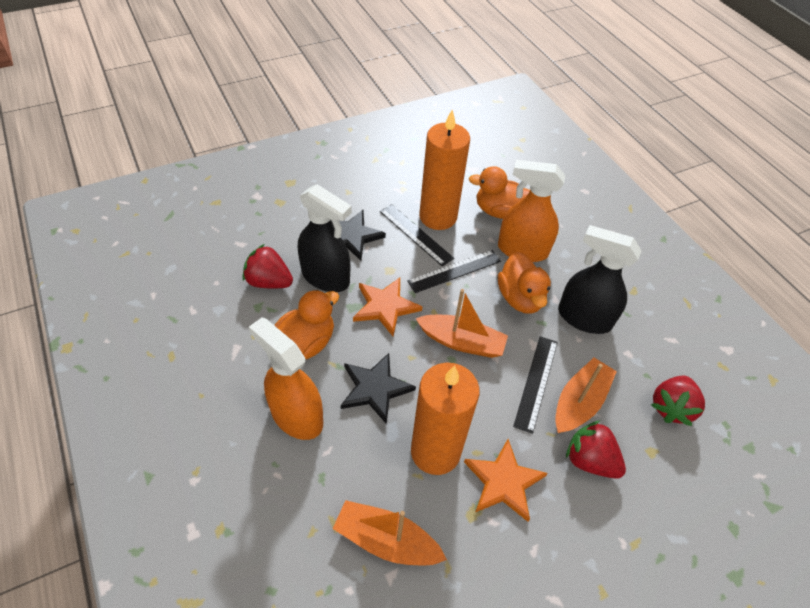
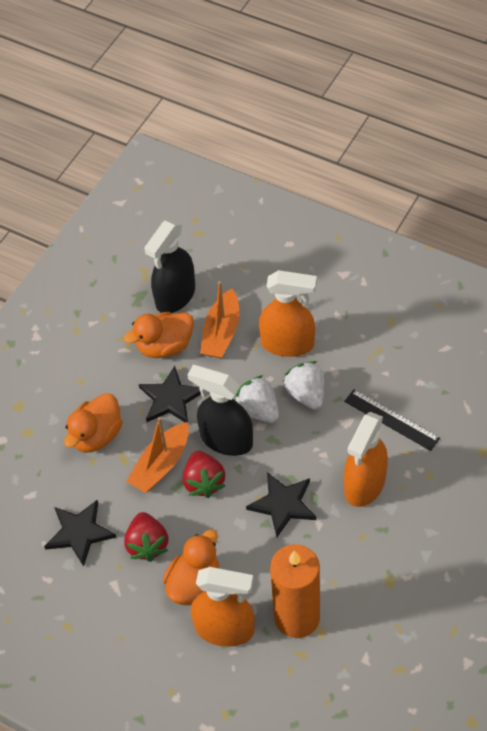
black ruler: 3 -> 1
black star: 2 -> 3
orange boat: 3 -> 2
orange candle: 2 -> 1
orange spray bottle: 2 -> 3
orange star: 2 -> 0
red strawberry: 3 -> 2
white strawberry: 0 -> 2

